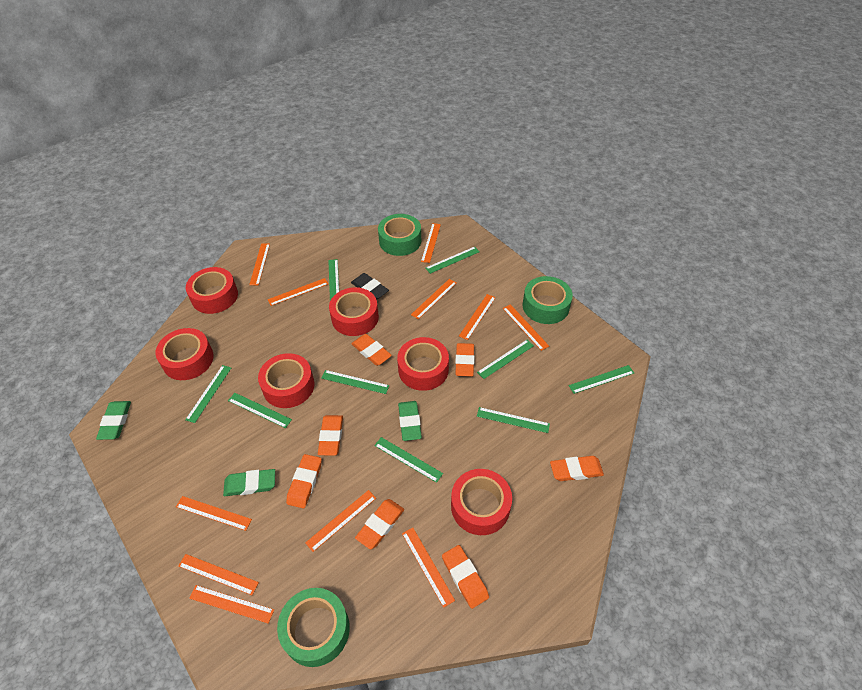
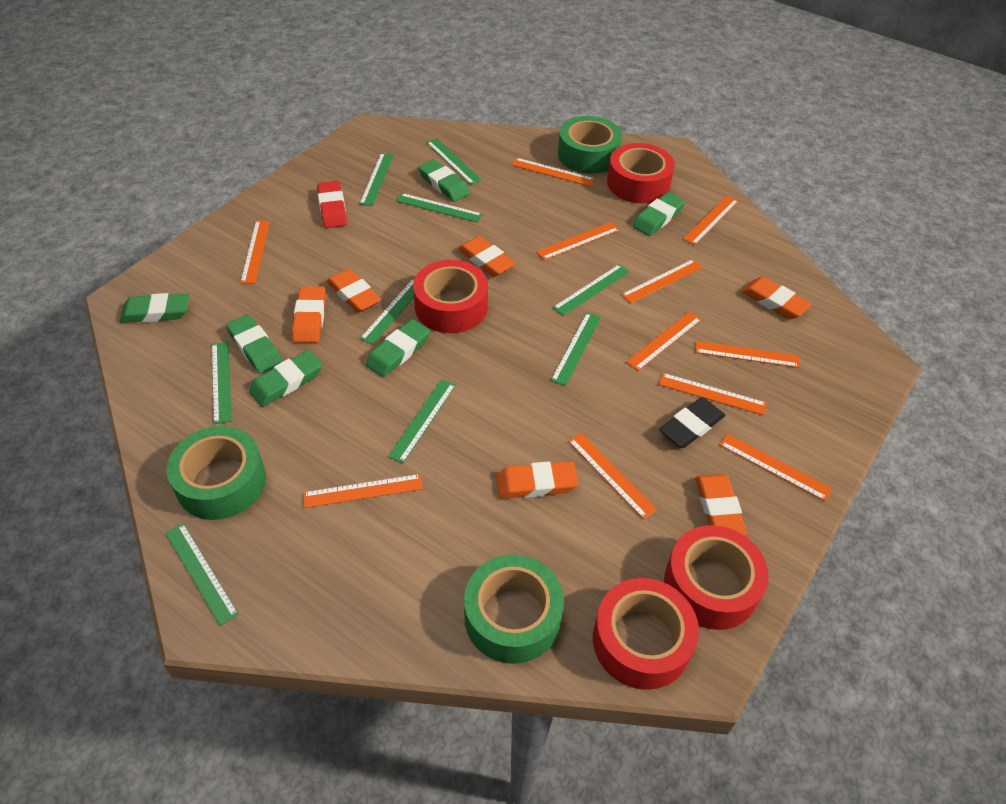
green eraser: 3 -> 6
orange eraser: 7 -> 6
red eraser: 0 -> 1
red tape: 6 -> 4

